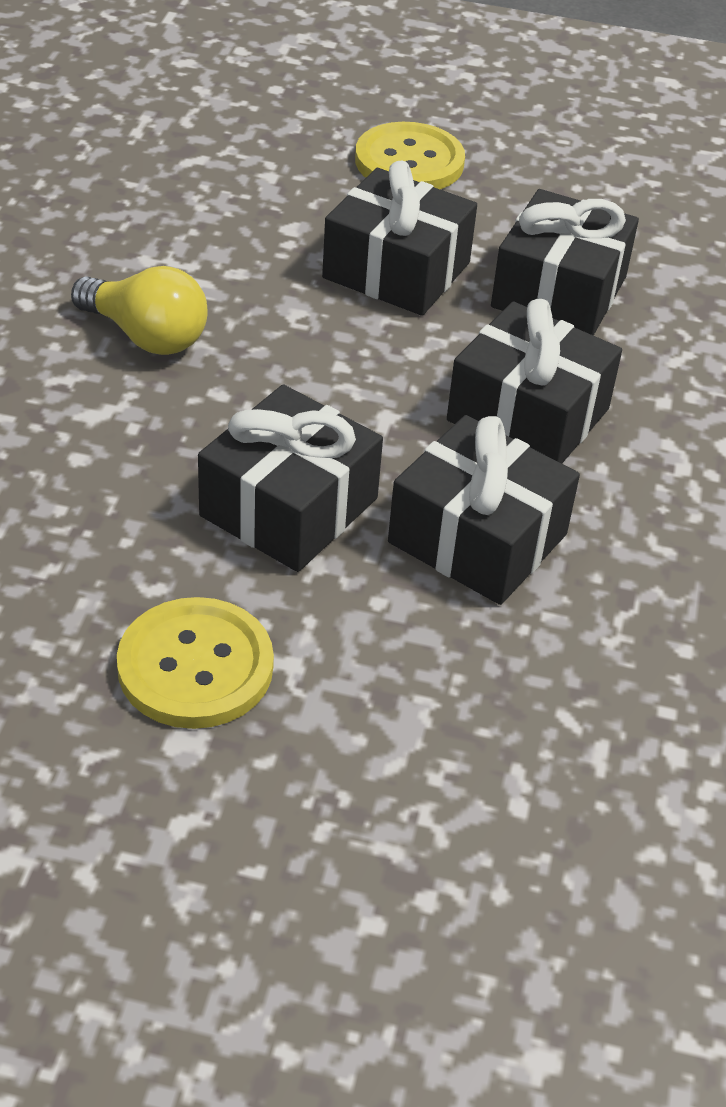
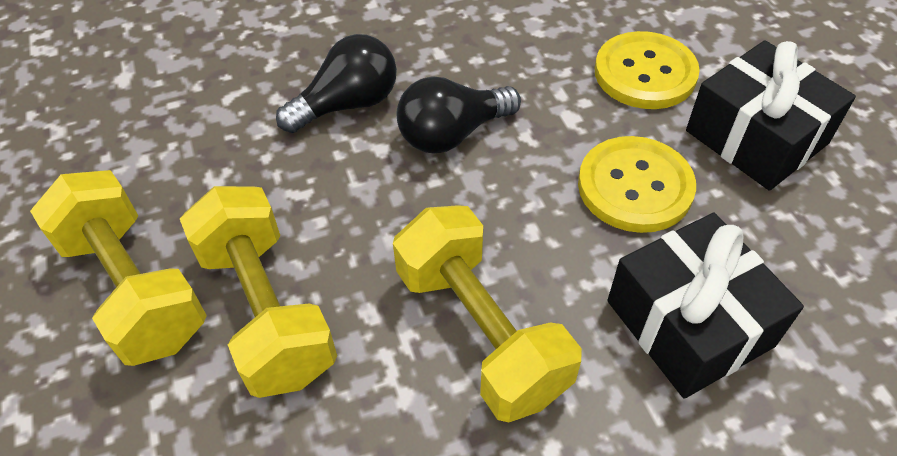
black gift: 5 -> 2
black light bulb: 0 -> 2
yellow dumbbell: 0 -> 3
yellow light bulb: 1 -> 0

